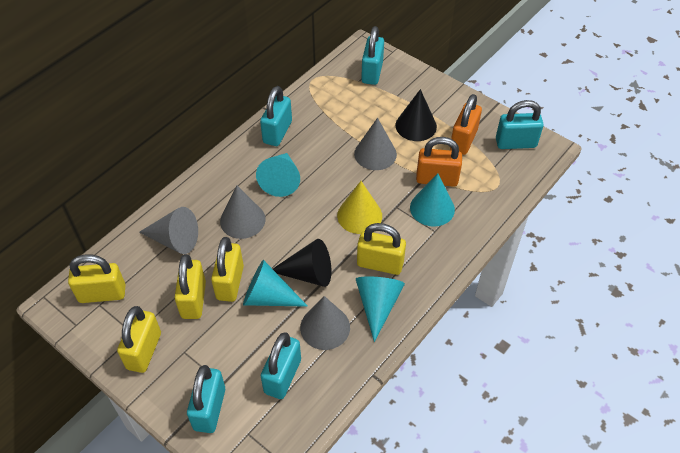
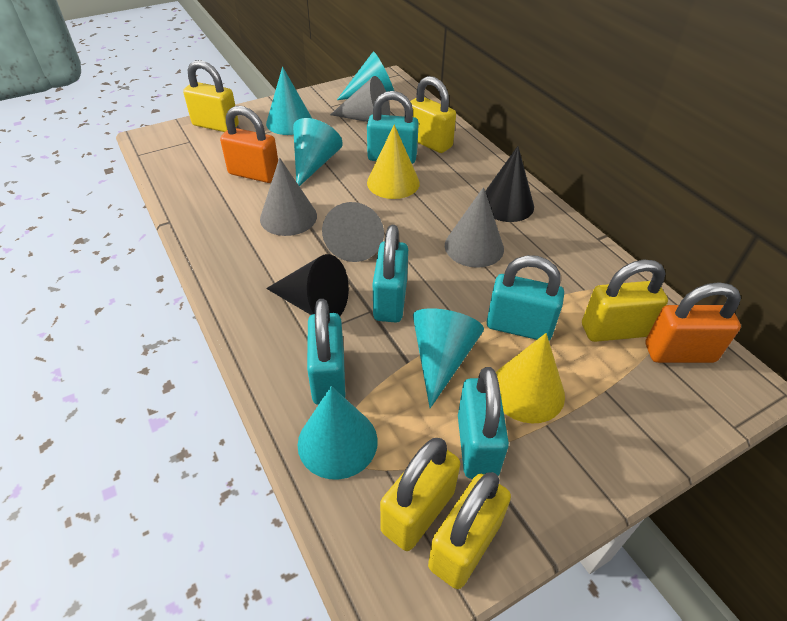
turquoise cone: 4 -> 5
yellow cone: 1 -> 2

